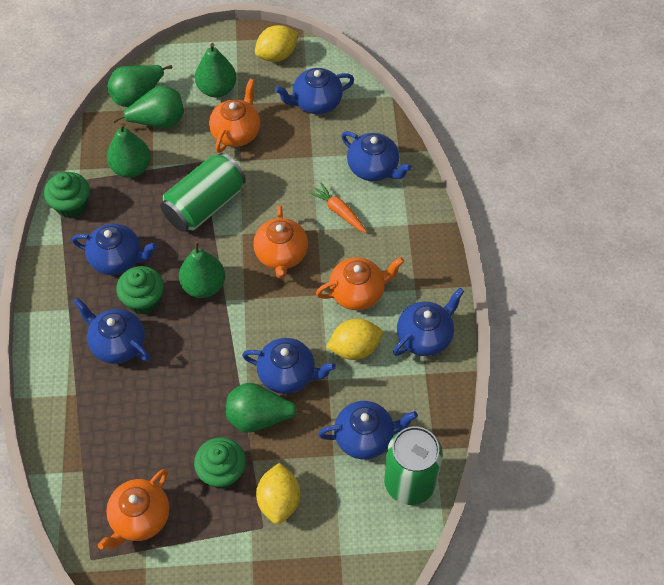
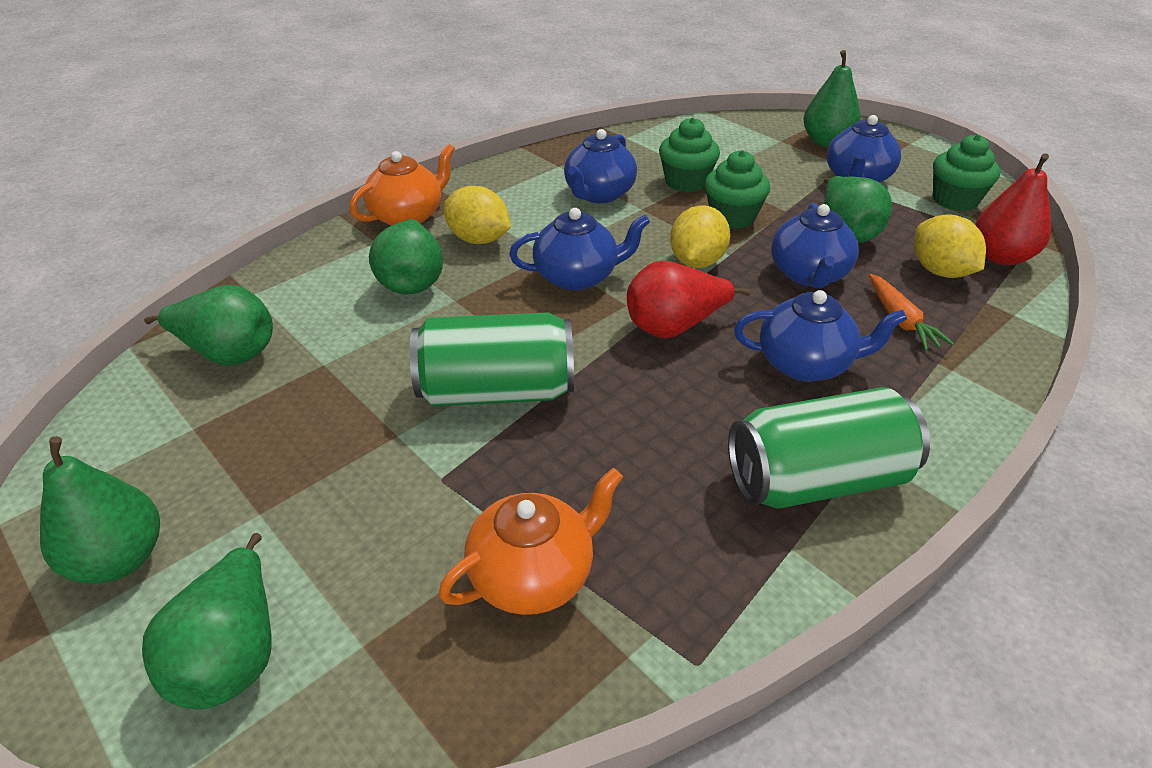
blue teapot: 7 -> 5
orange teapot: 4 -> 2
red pear: 0 -> 2

